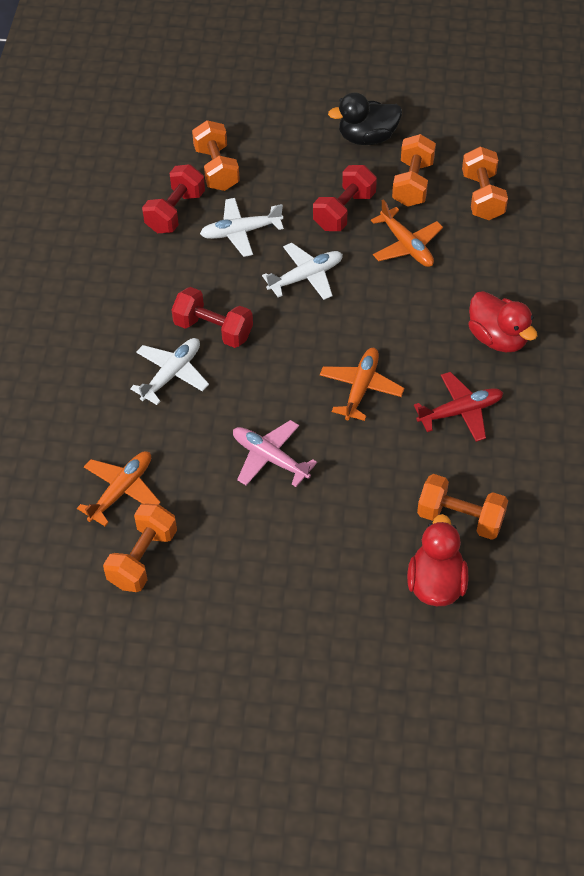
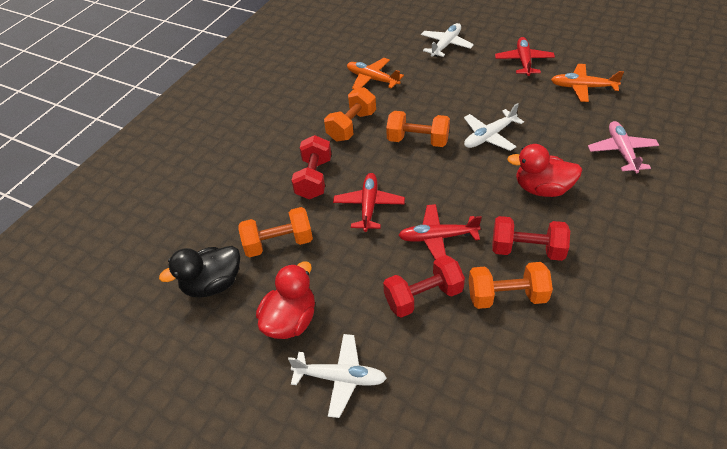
orange dumbbell: 5 -> 4
orange plane: 3 -> 2
red plane: 1 -> 3

